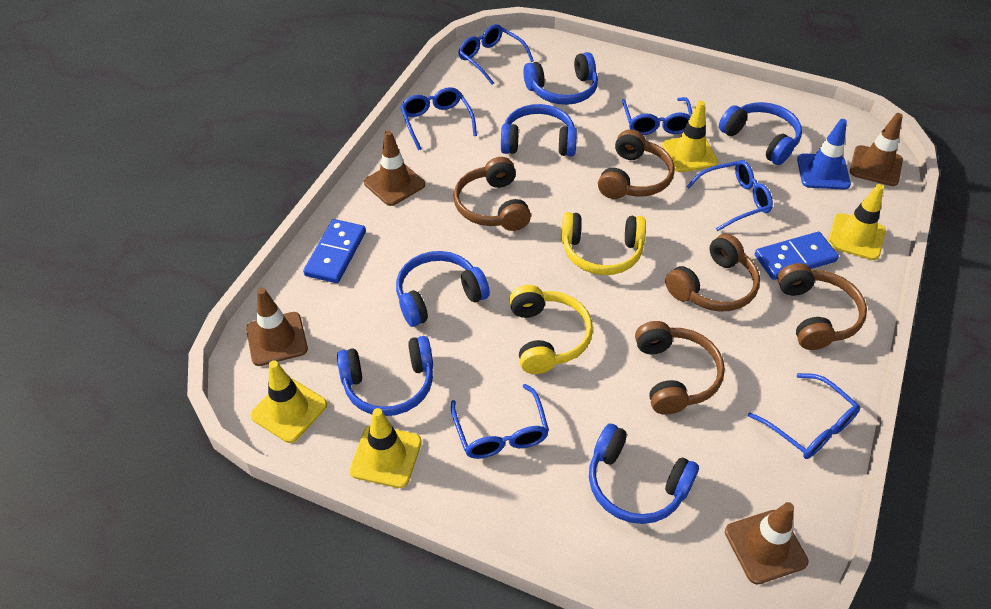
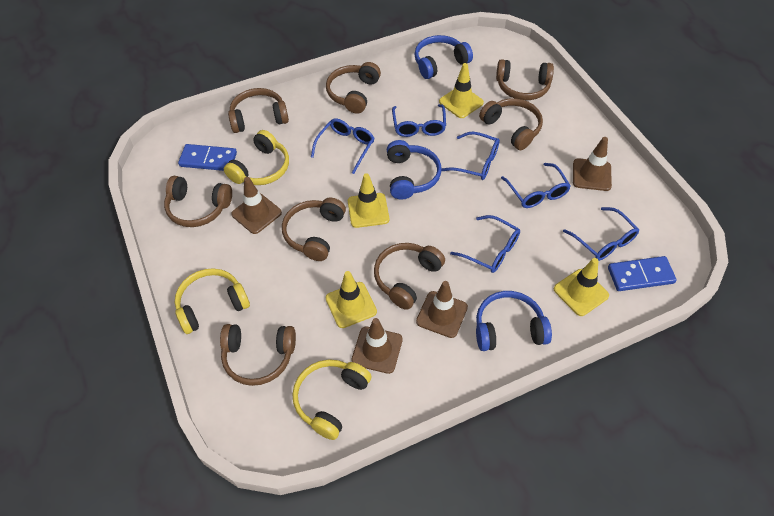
blue headphones: 6 -> 3
blue traffic cone: 1 -> 0
brown headphones: 5 -> 8
yellow headphones: 2 -> 3

